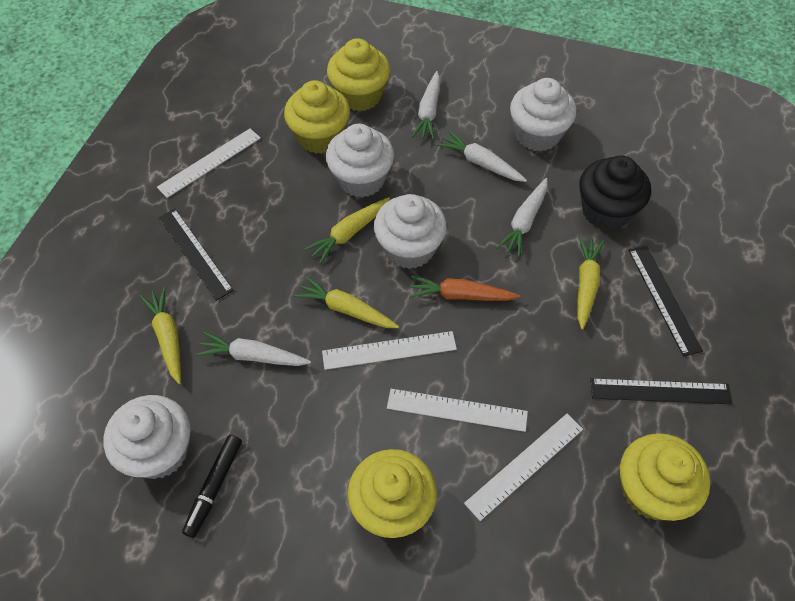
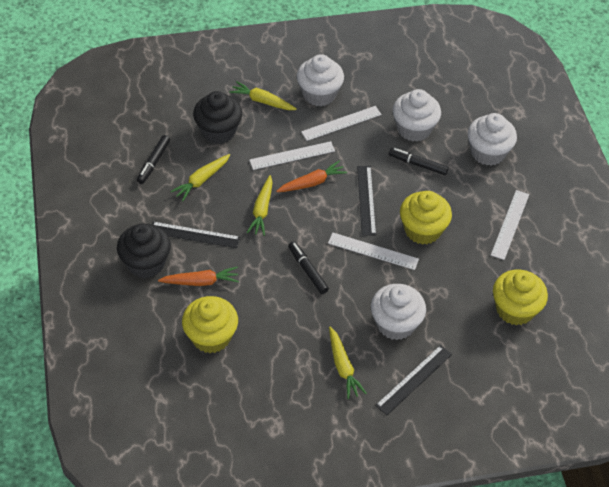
black cupcake: 1 -> 2
black marker: 1 -> 3
orange carrot: 1 -> 2
white carrot: 4 -> 0
yellow cupcake: 4 -> 3

